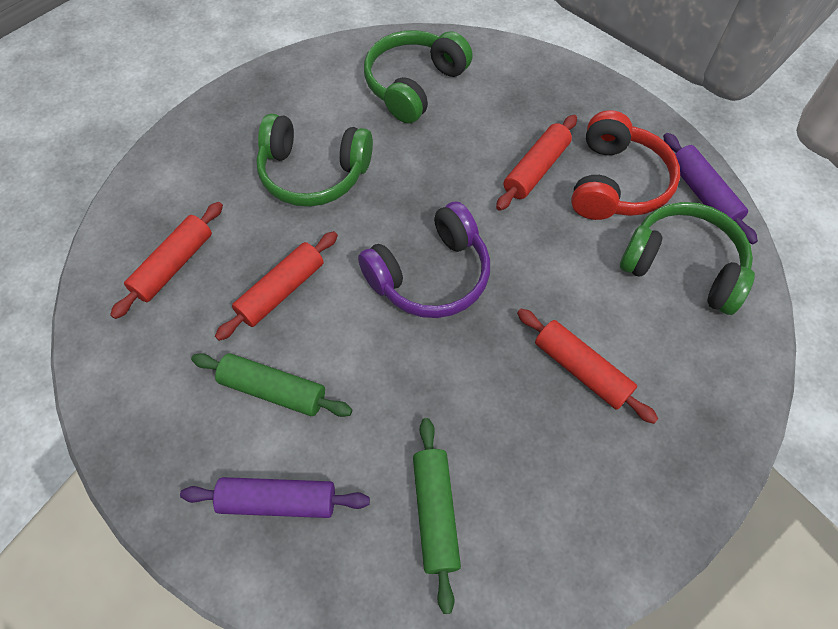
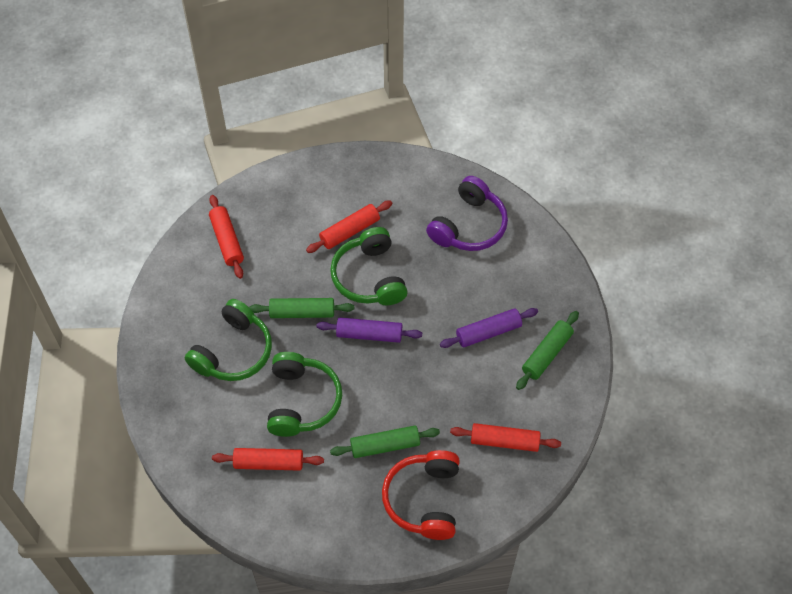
green rolling pin: 2 -> 3

